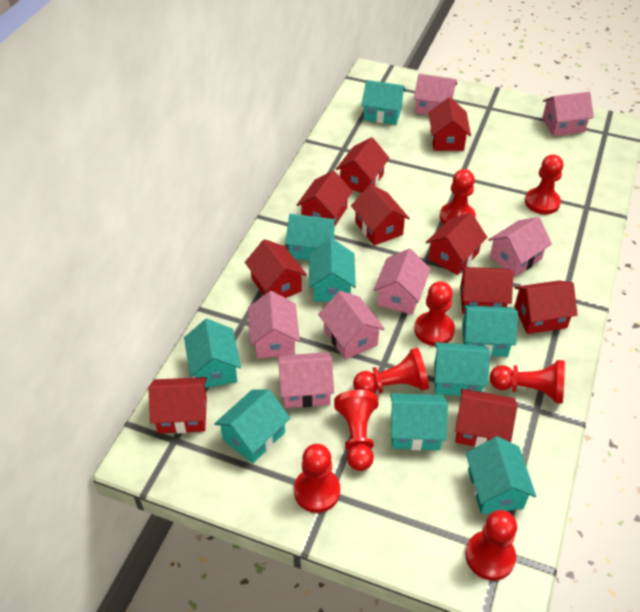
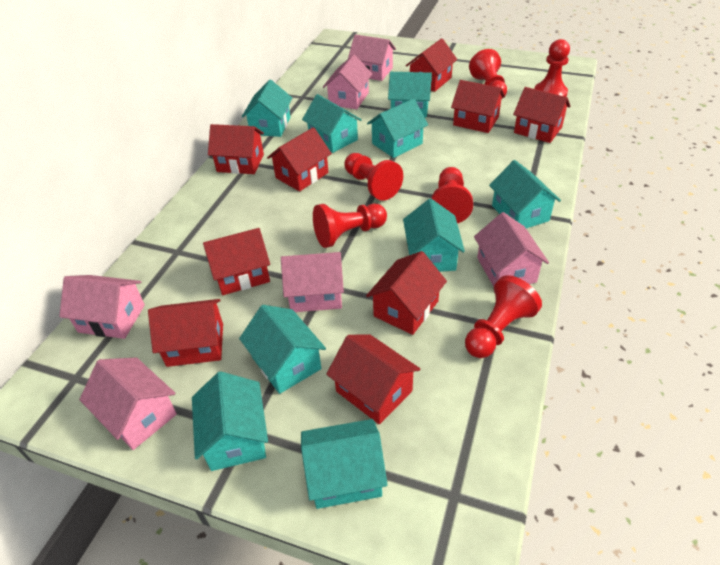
pink house: 7 -> 6
red house: 10 -> 9
red pawn: 8 -> 6

